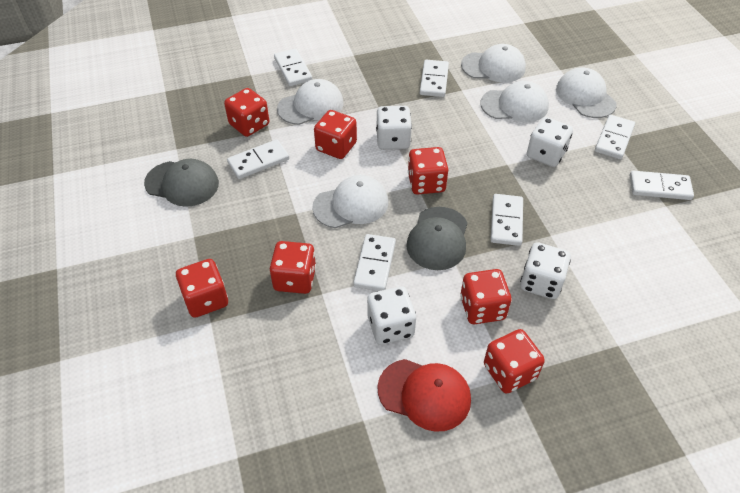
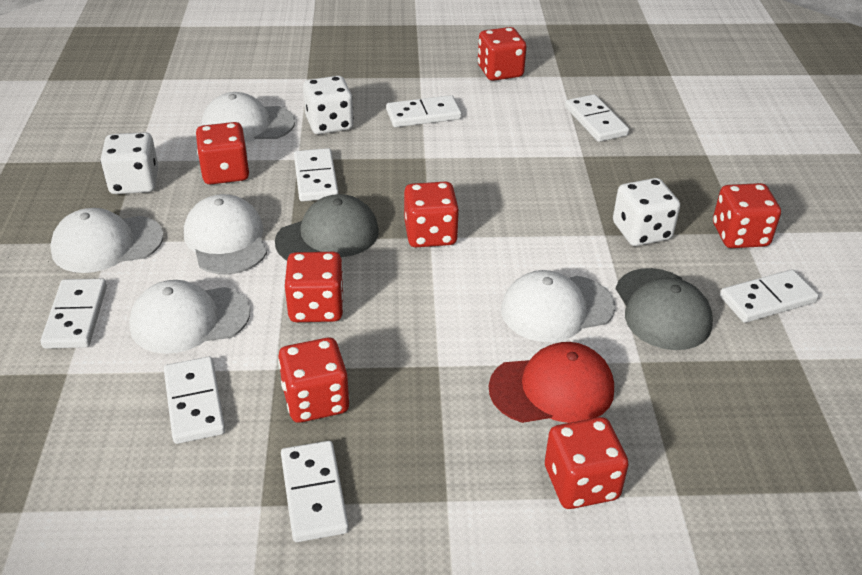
white dice: 4 -> 3

